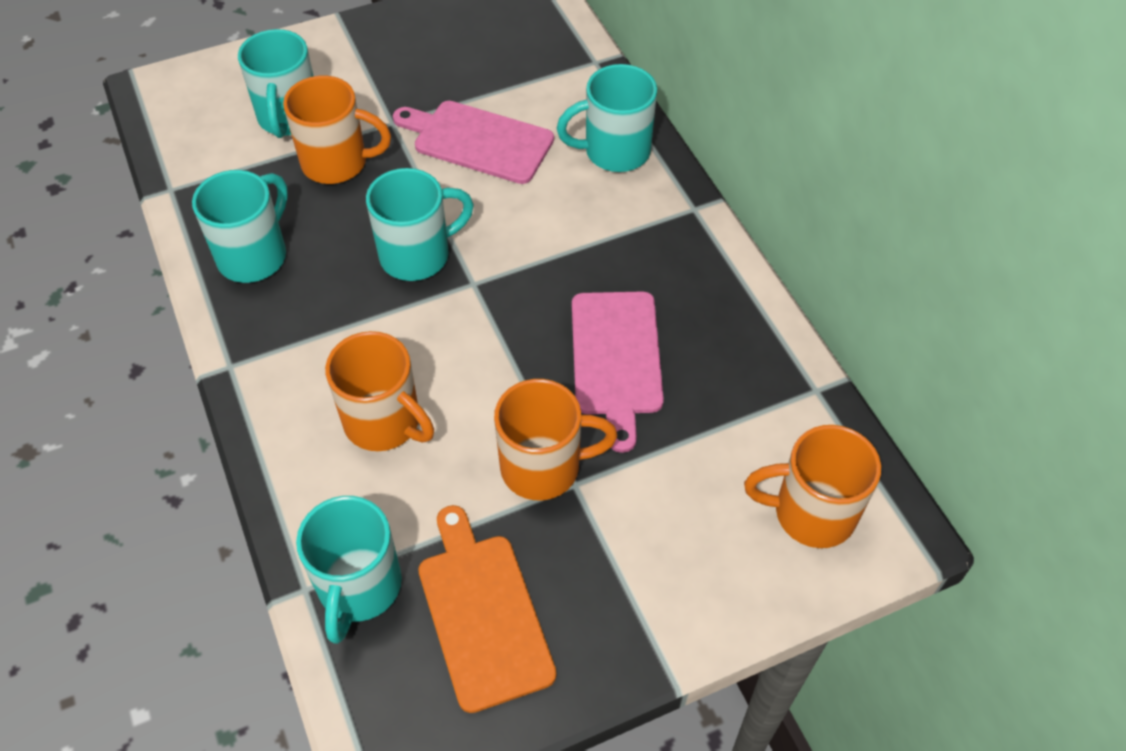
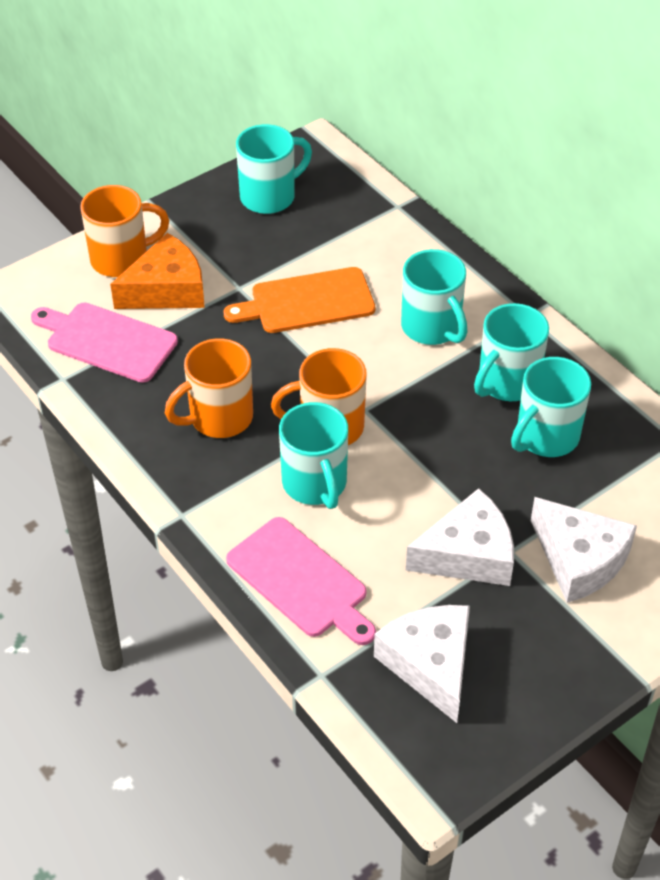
orange cheese: 0 -> 1
orange mug: 4 -> 3
white cheese: 0 -> 3

